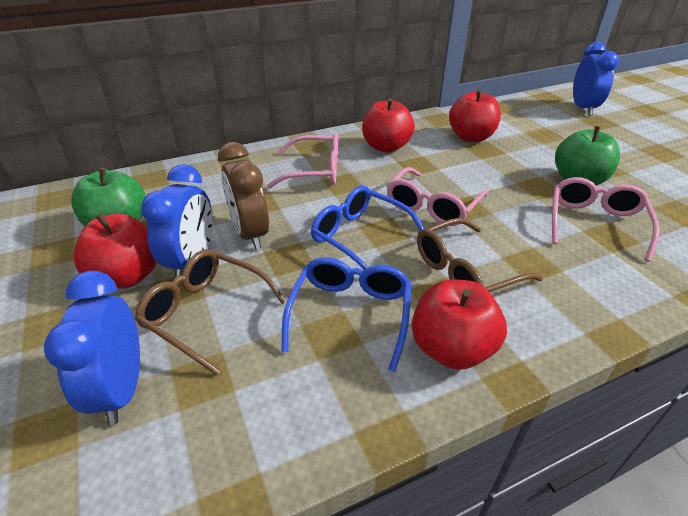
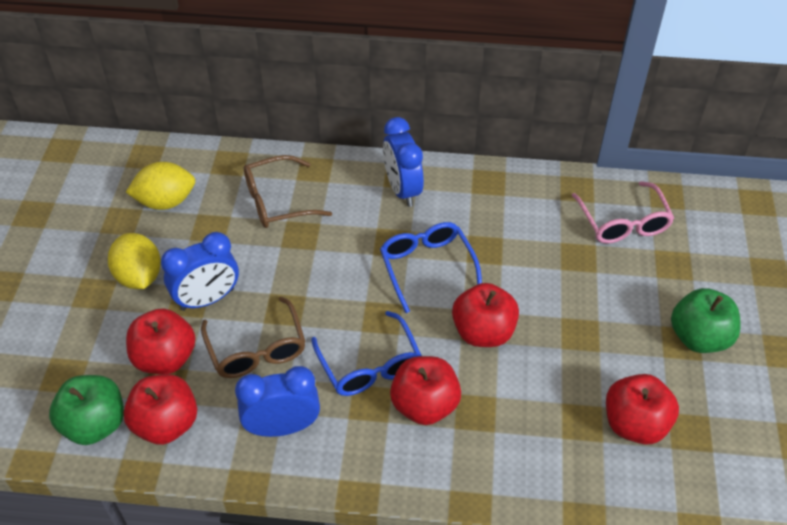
brown clock: 1 -> 0
pink glasses: 3 -> 1
red apple: 4 -> 5
yellow lemon: 0 -> 2

